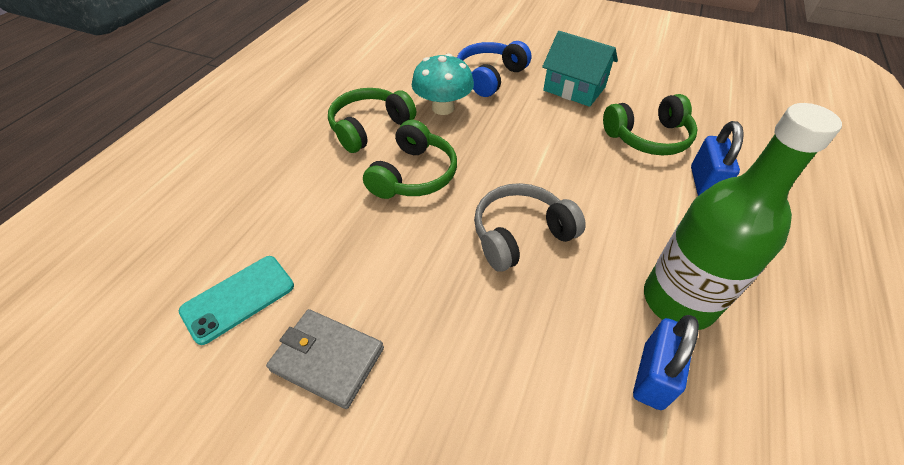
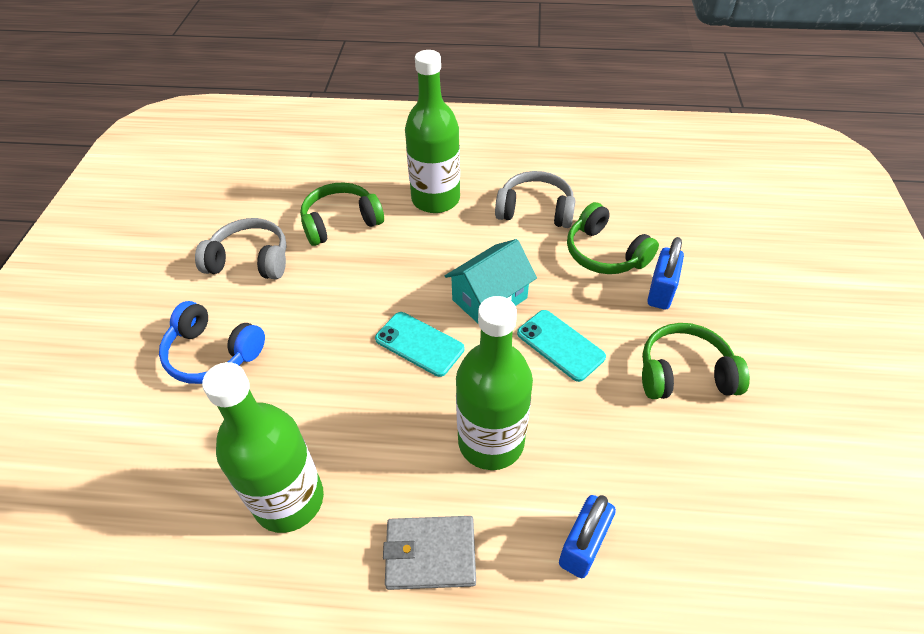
green bottle: 1 -> 3
grey headphones: 1 -> 2
turquoise mushroom: 1 -> 0
turquoise phone: 1 -> 2

